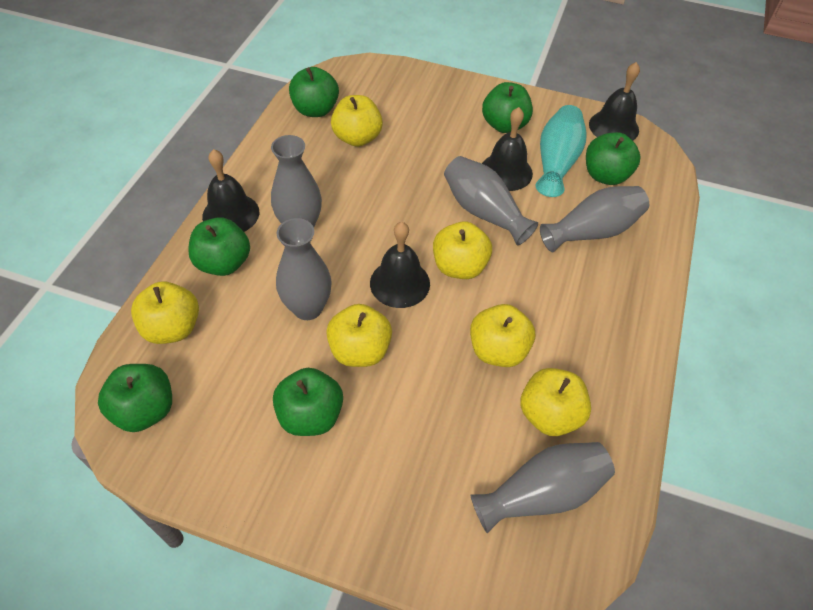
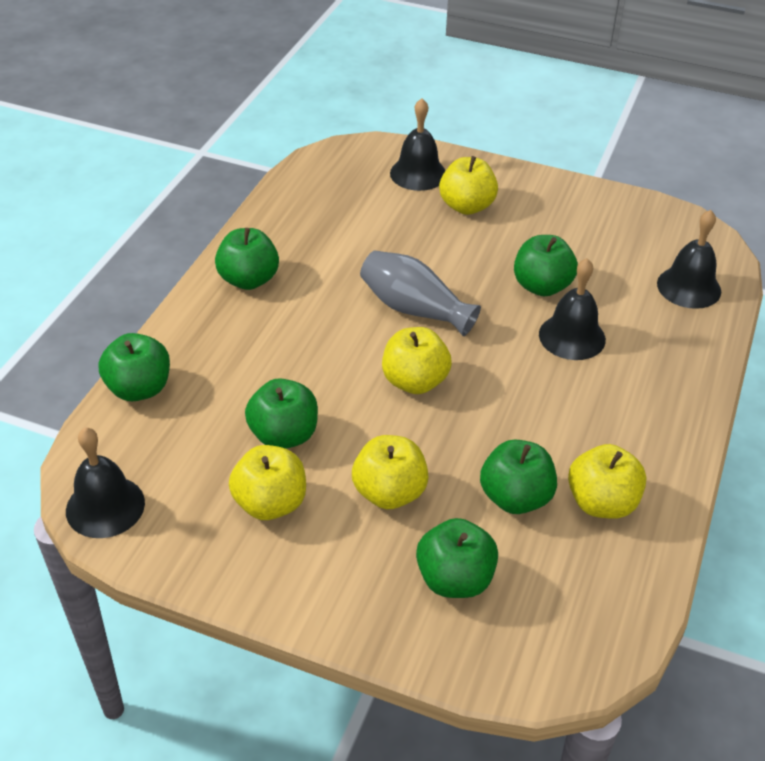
grey vase: 5 -> 1
turquoise vase: 1 -> 0
yellow apple: 6 -> 5

